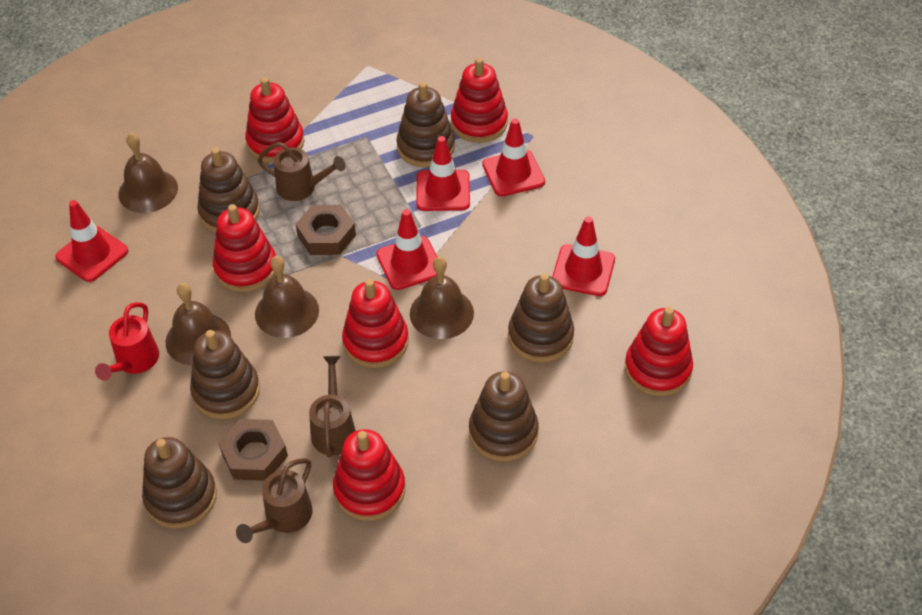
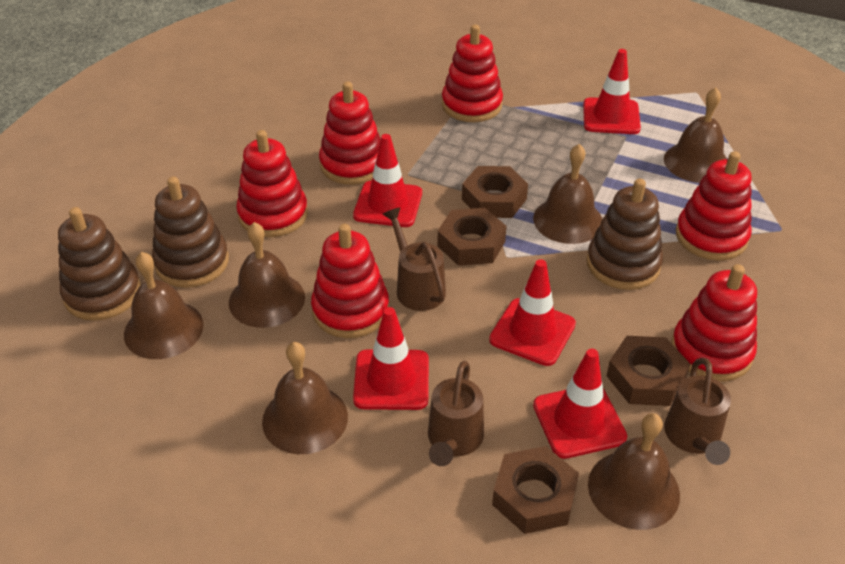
brown bell: 4 -> 6
brown nut: 2 -> 4
brown stacking toy: 6 -> 3
red watering can: 1 -> 0

